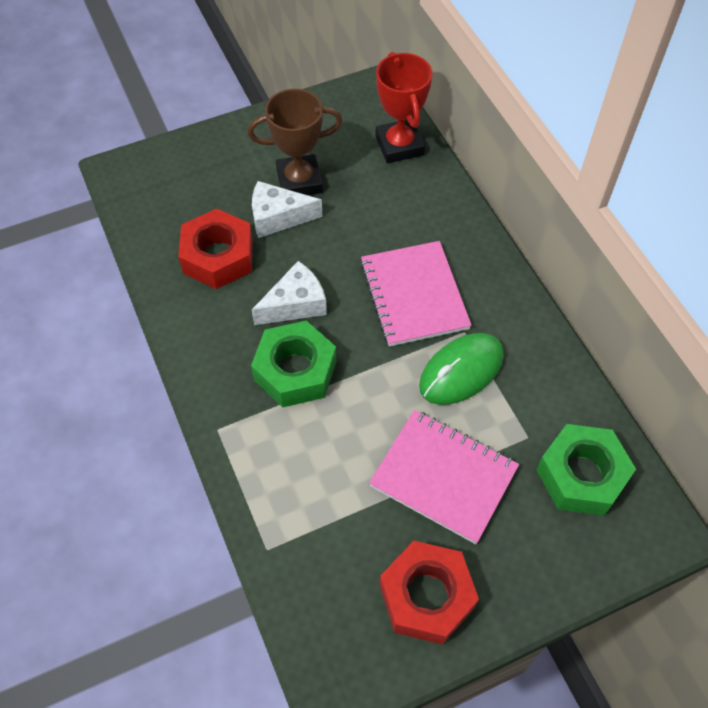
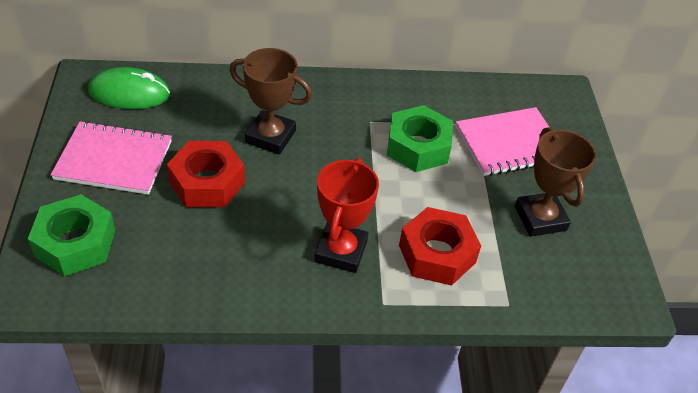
brown trophy: 1 -> 2
white cheese: 2 -> 0

